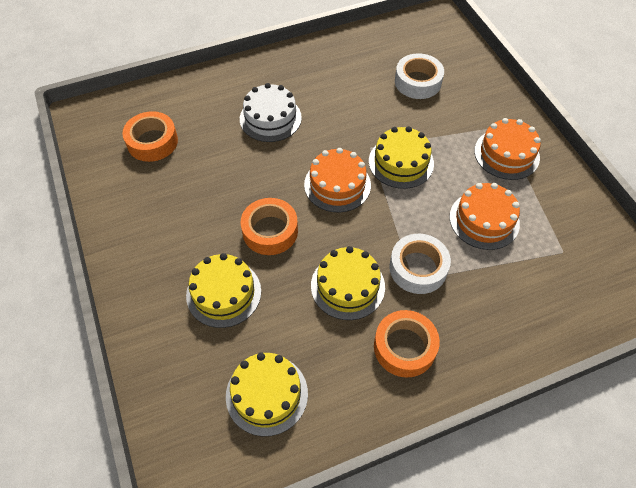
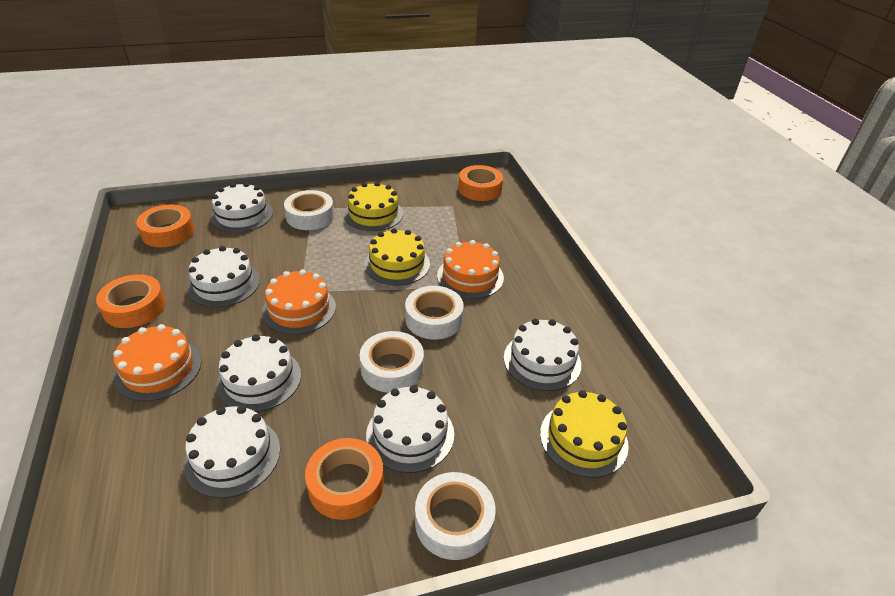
orange tape: 3 -> 4
white cake: 1 -> 6
white tape: 2 -> 4
yellow cake: 4 -> 3

